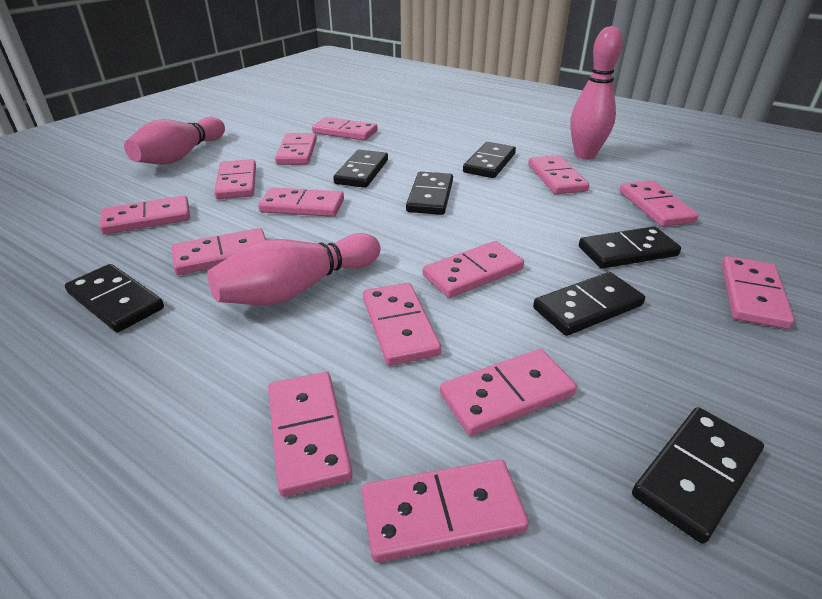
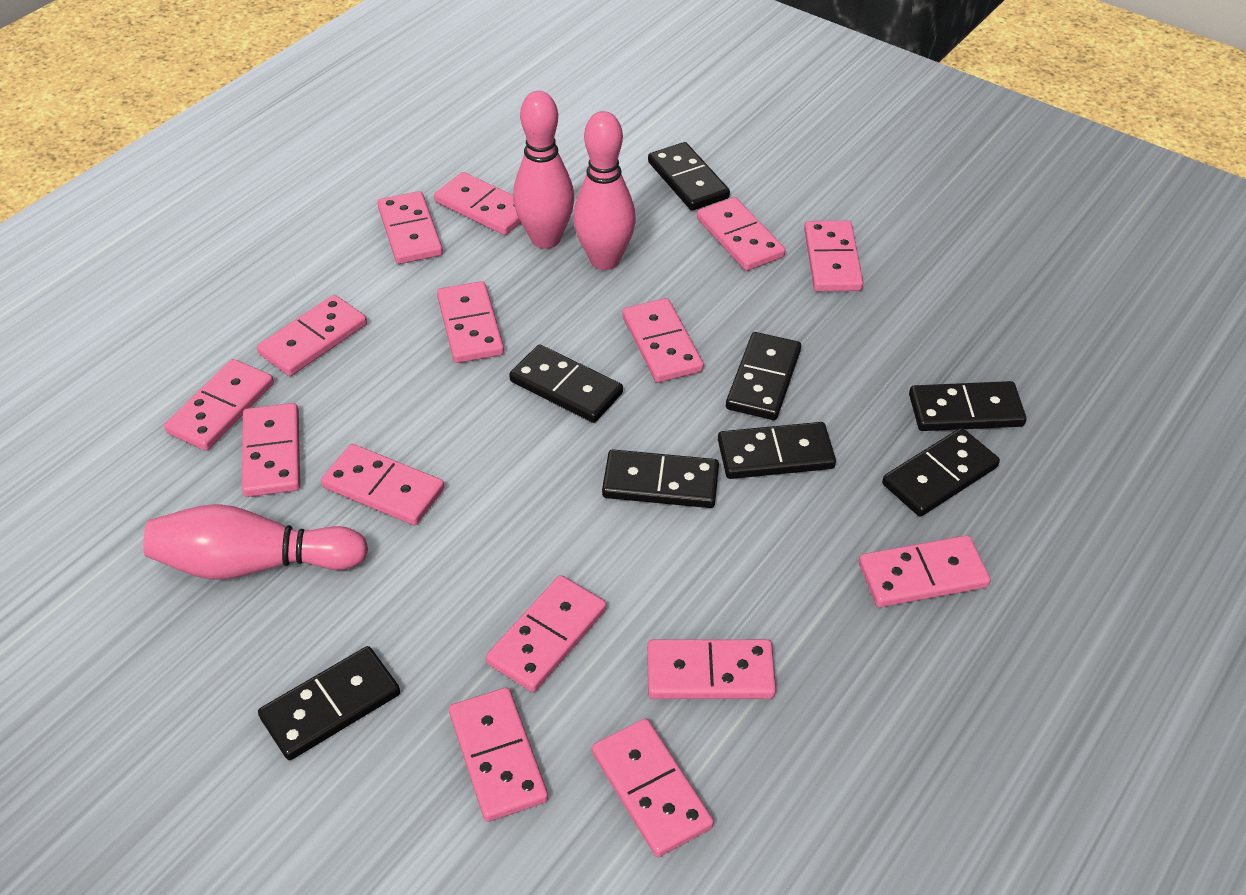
black domino: 7 -> 8
pink domino: 14 -> 15

